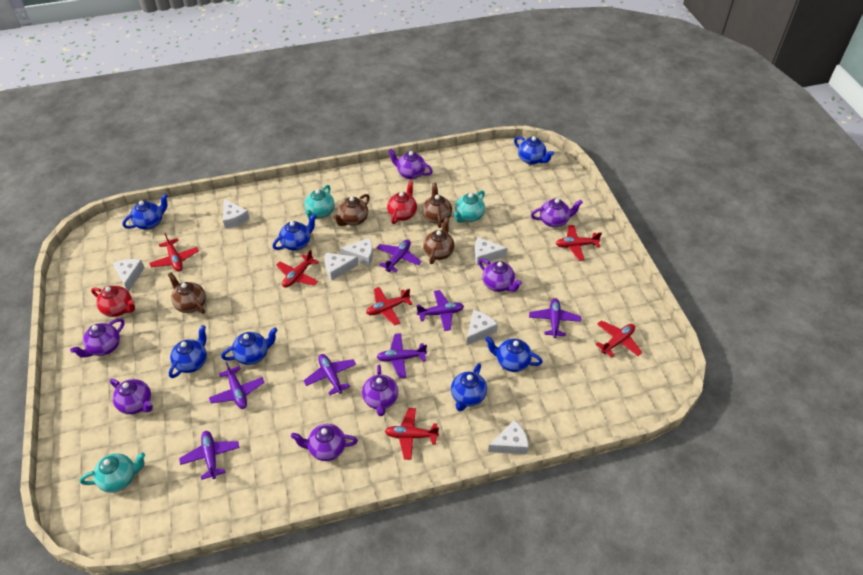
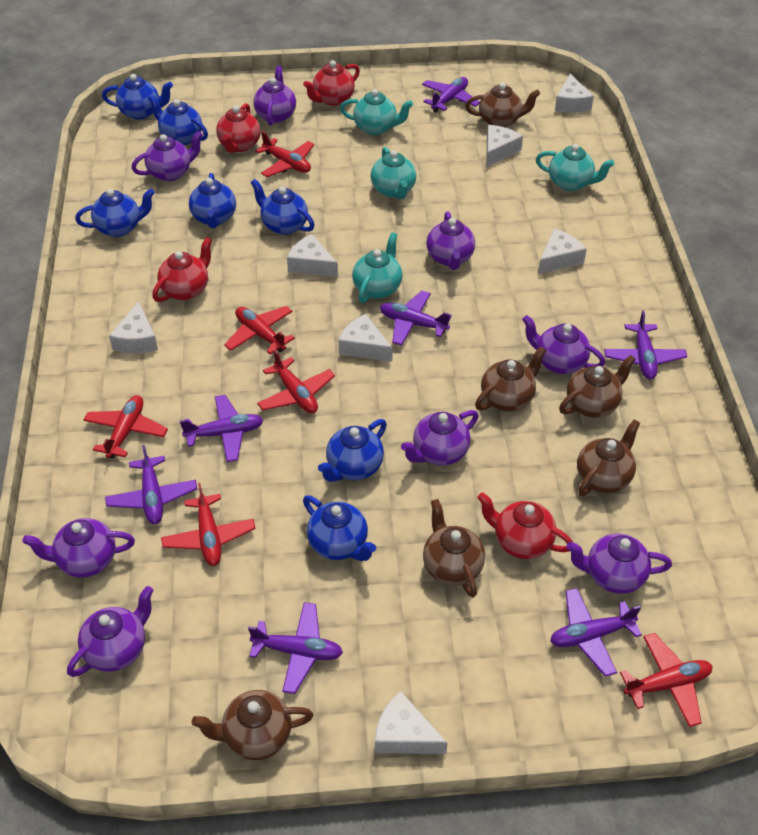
brown teapot: 4 -> 6
purple teapot: 7 -> 8
red teapot: 2 -> 4
turquoise teapot: 3 -> 4

